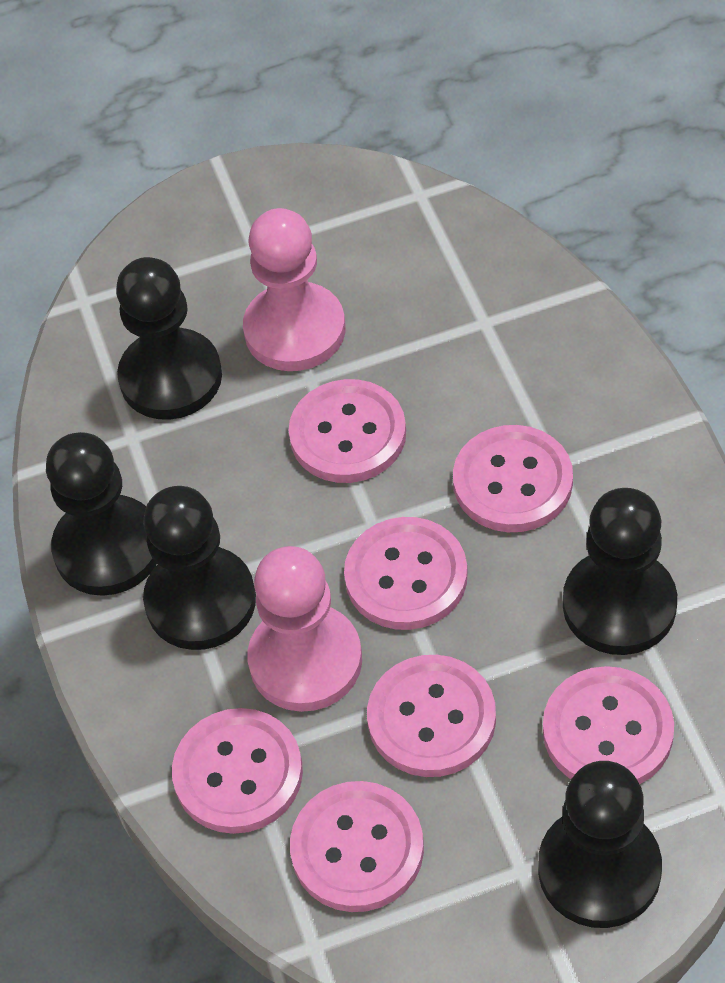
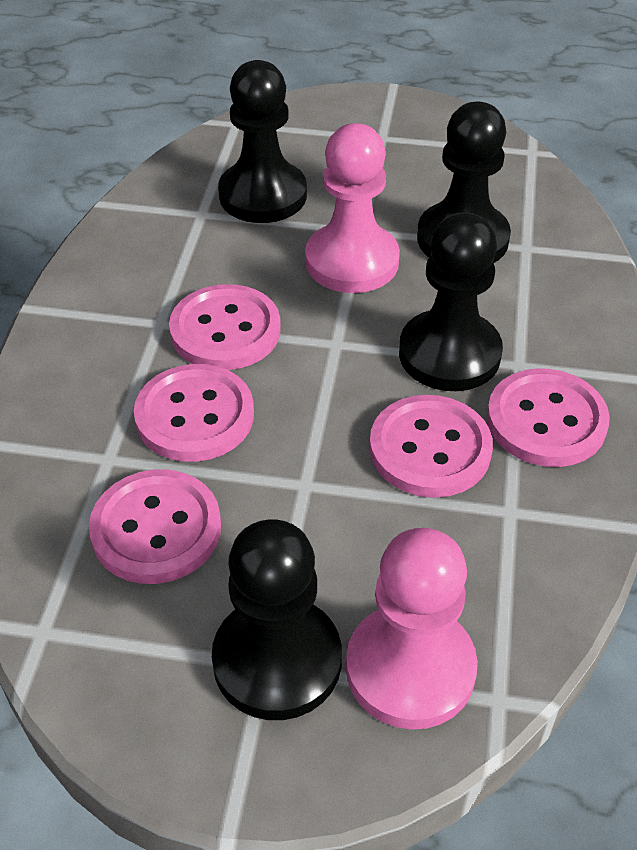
black pawn: 5 -> 4
pink button: 7 -> 5

